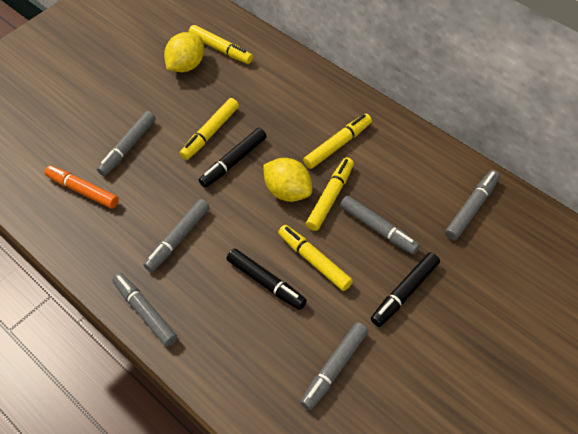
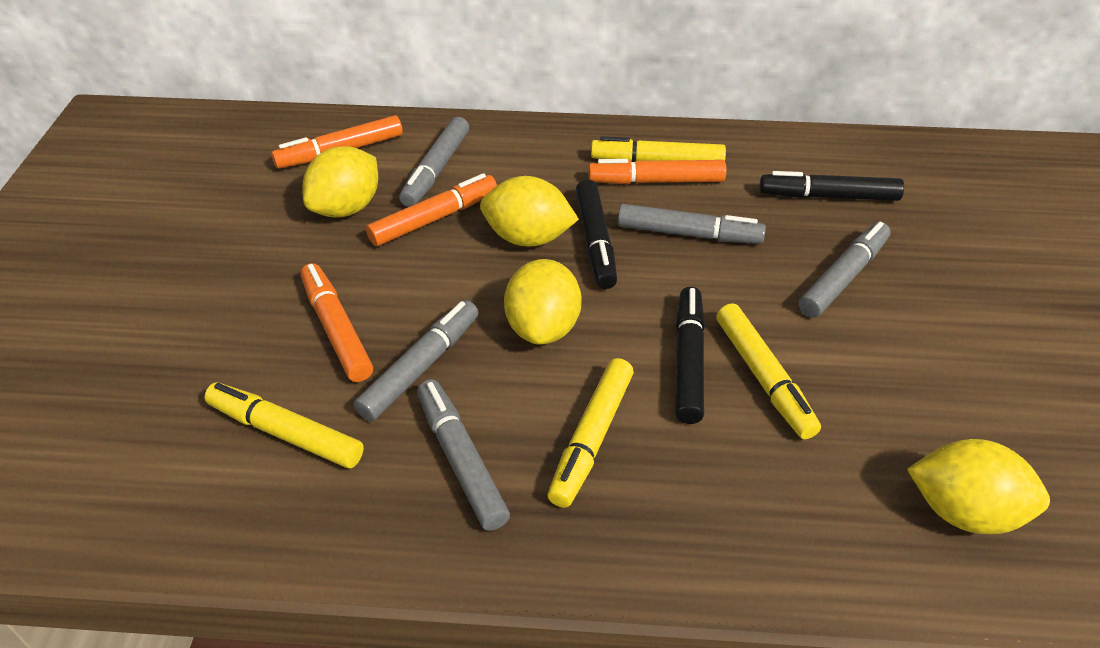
grey marker: 6 -> 5
orange marker: 1 -> 4
yellow lemon: 2 -> 4
yellow marker: 5 -> 4

